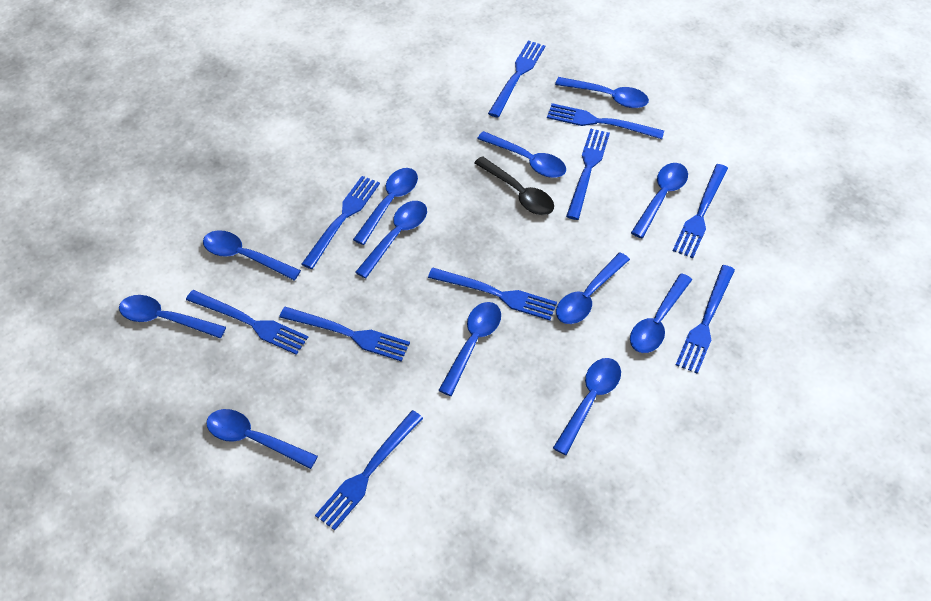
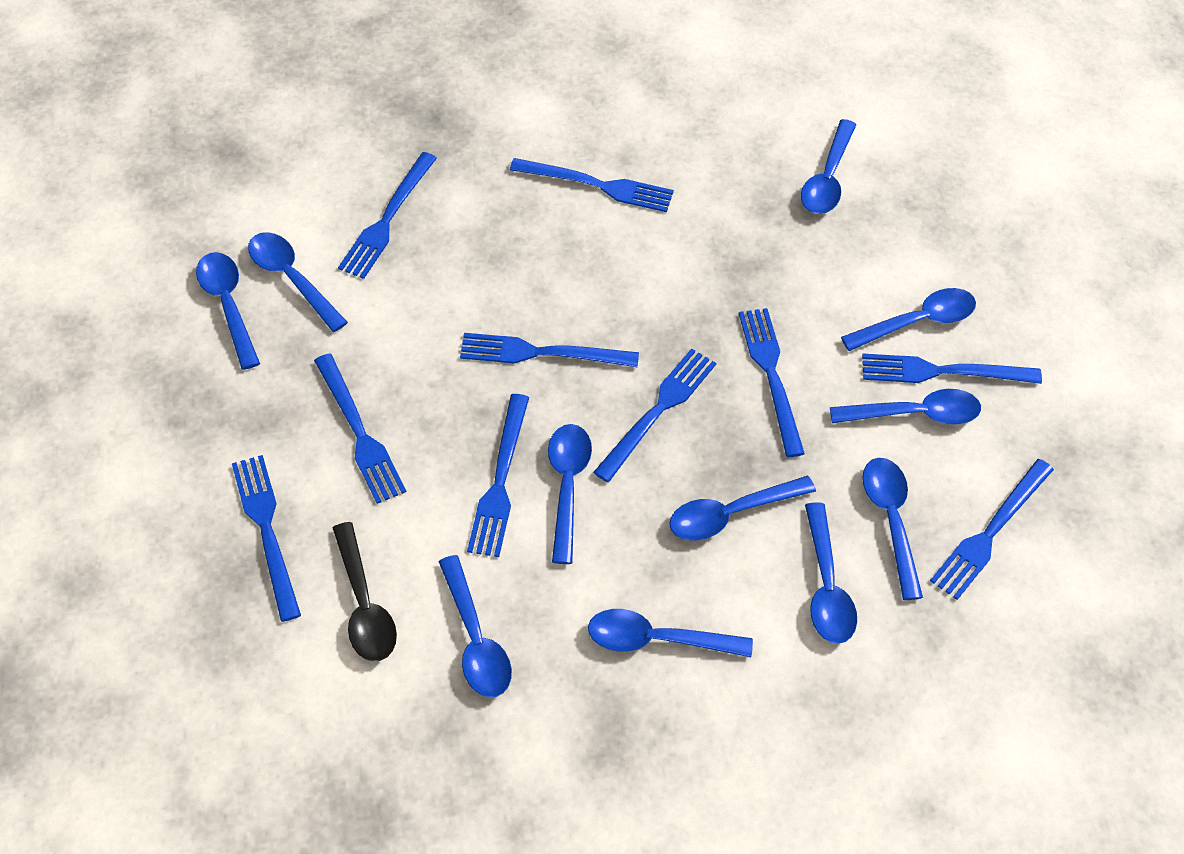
blue spoon: 12 -> 11

